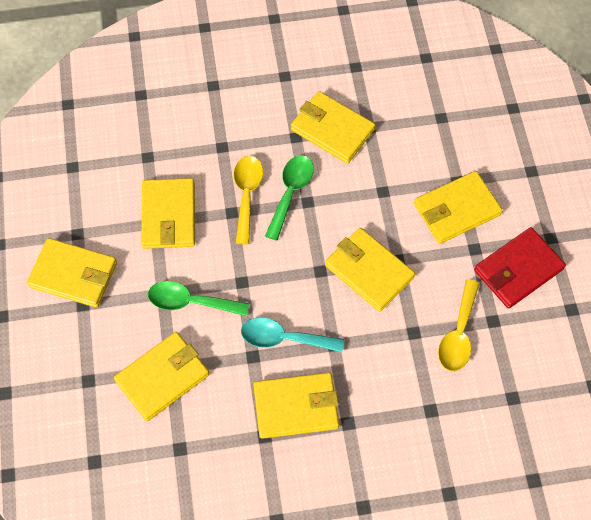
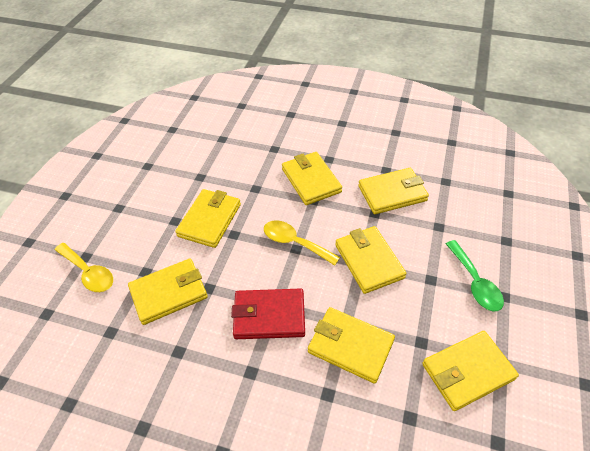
green spoon: 2 -> 1
turquoise spoon: 1 -> 0

